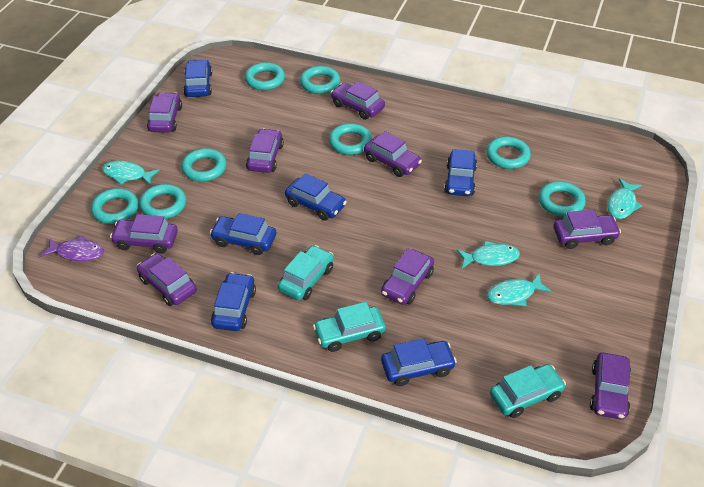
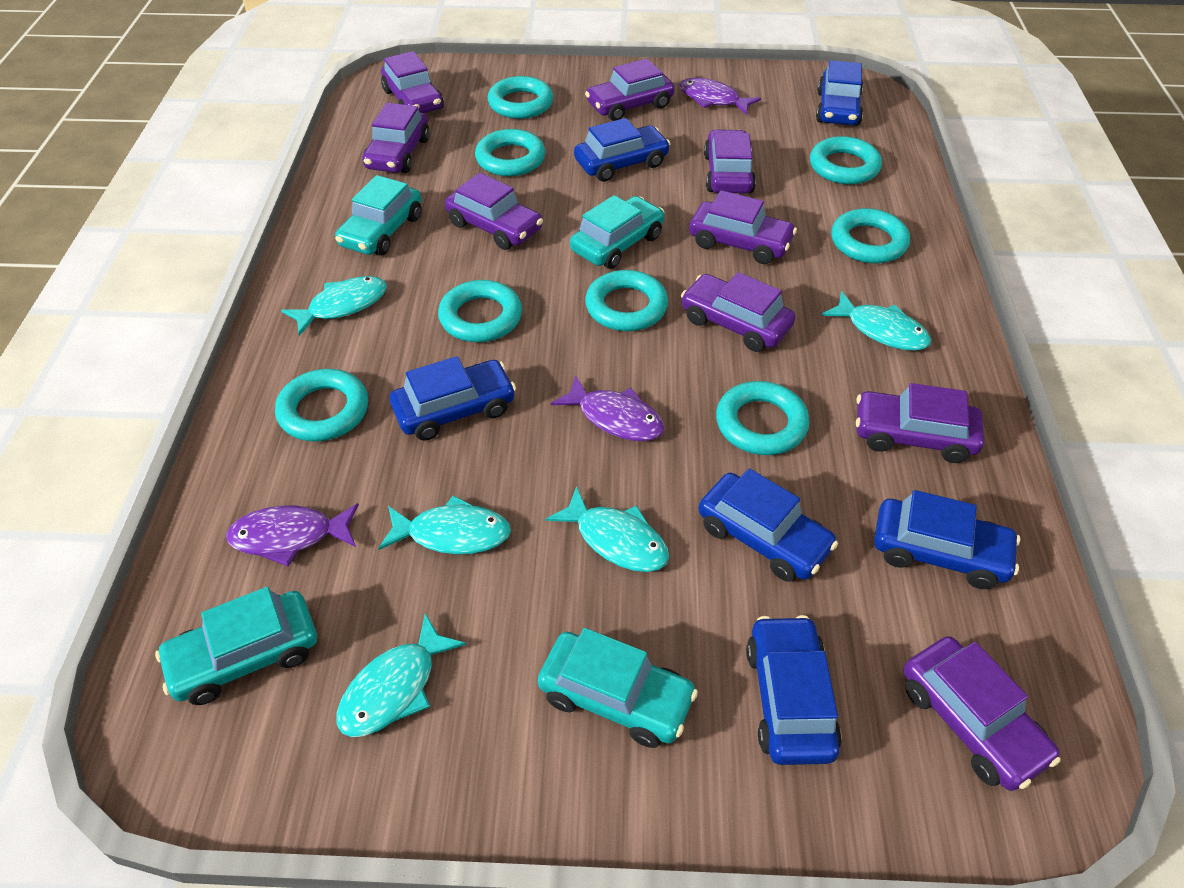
purple fish: 1 -> 3
turquoise car: 3 -> 4
turquoise fish: 4 -> 5

